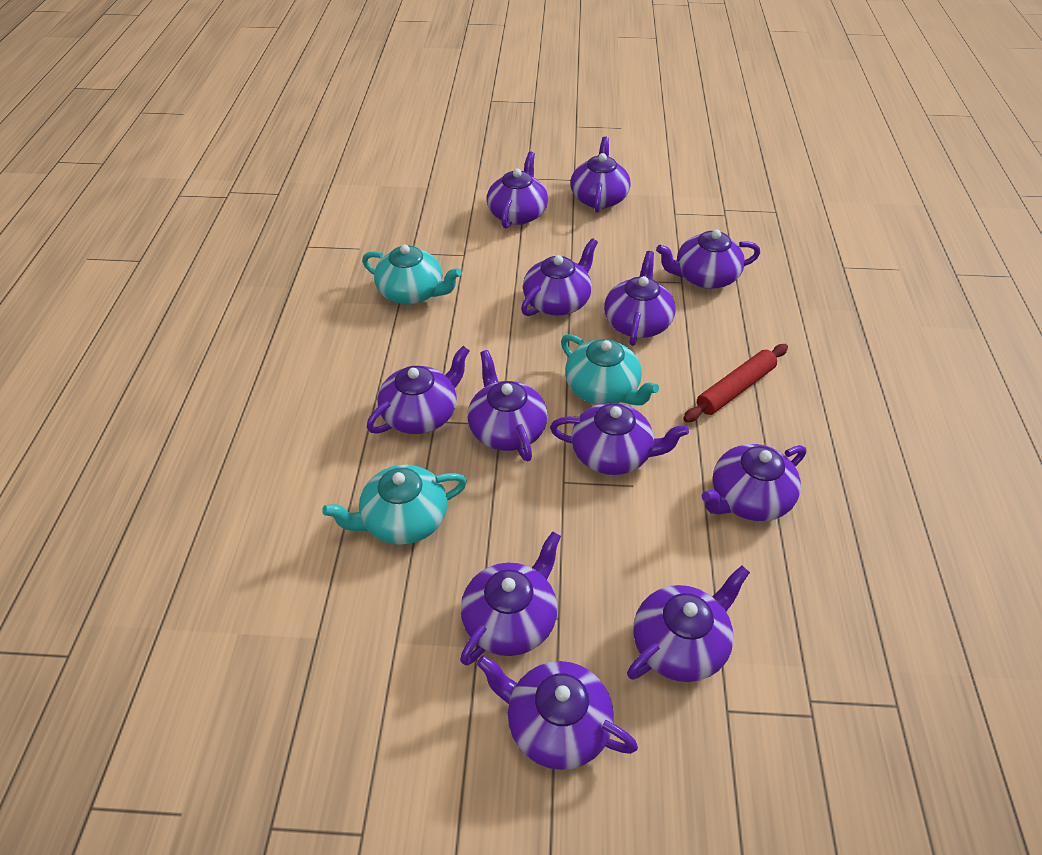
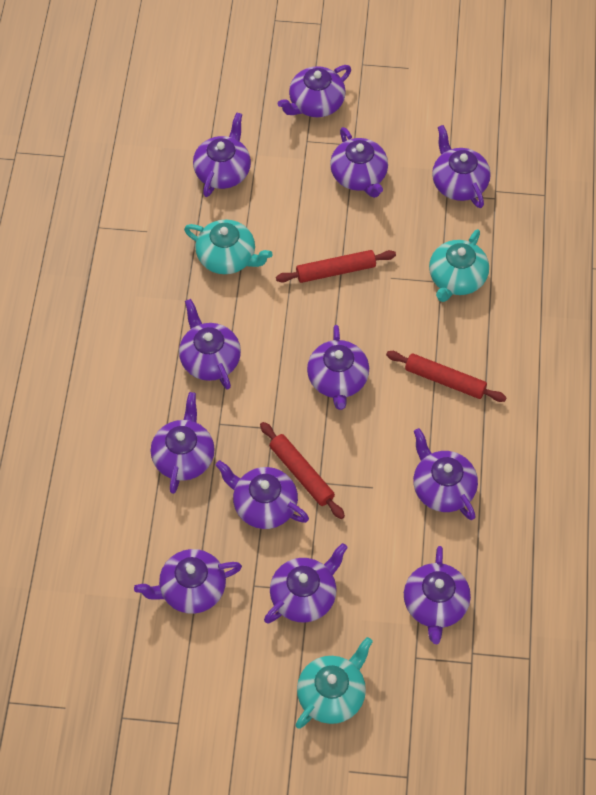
red rolling pin: 1 -> 3

